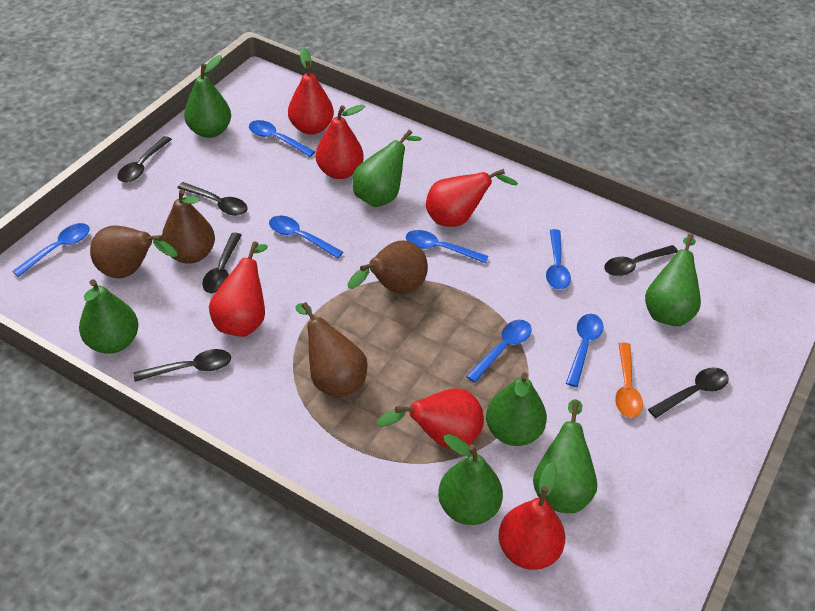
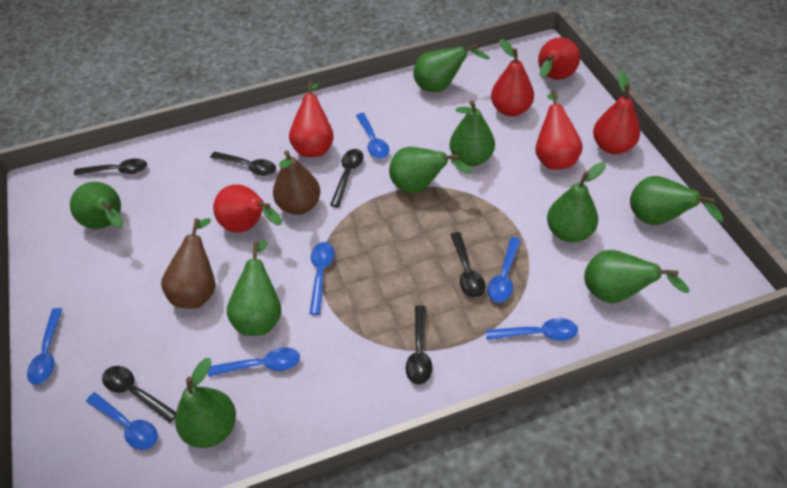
brown pear: 4 -> 2
green pear: 7 -> 9
orange spoon: 1 -> 0

